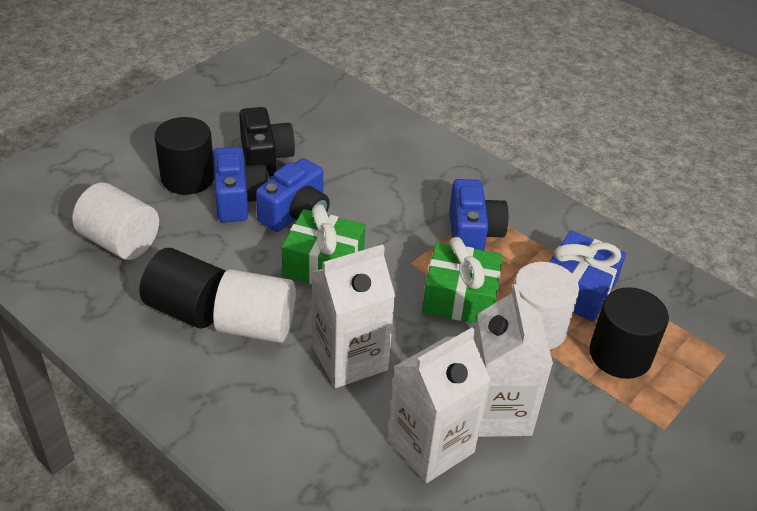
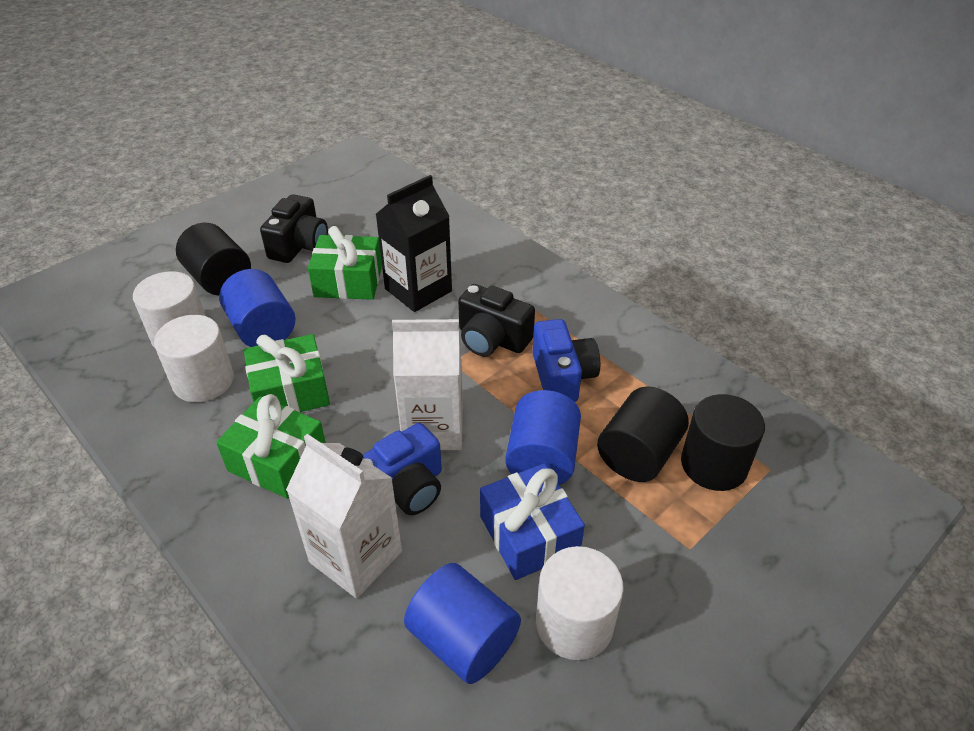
black camera: 1 -> 2
black carton: 0 -> 1
blue camera: 3 -> 2
blue cylinder: 0 -> 3
green gift: 2 -> 3
white carton: 3 -> 2

